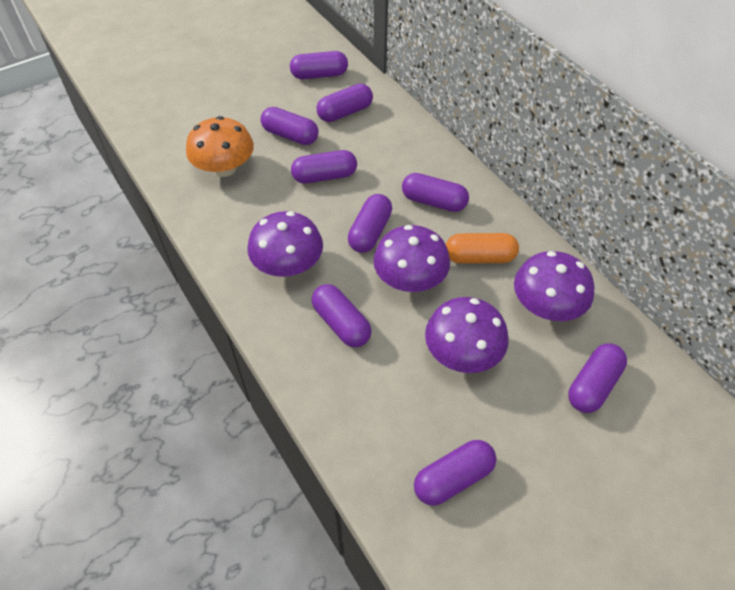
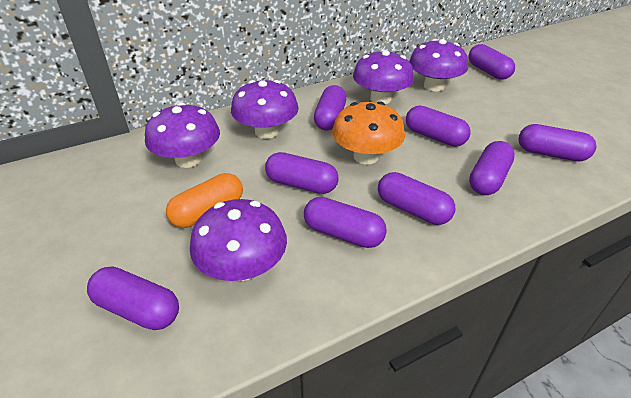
purple mushroom: 4 -> 5

